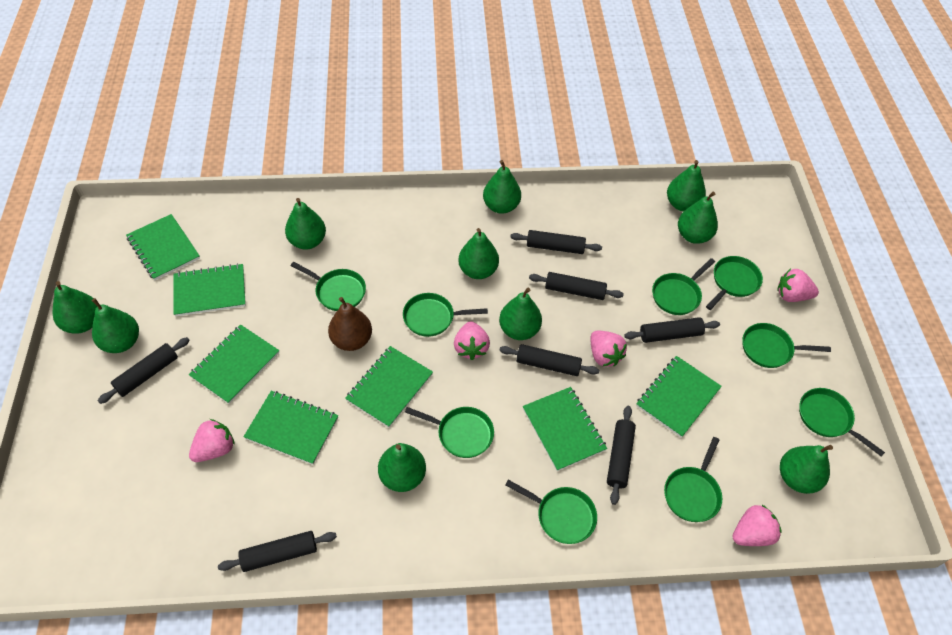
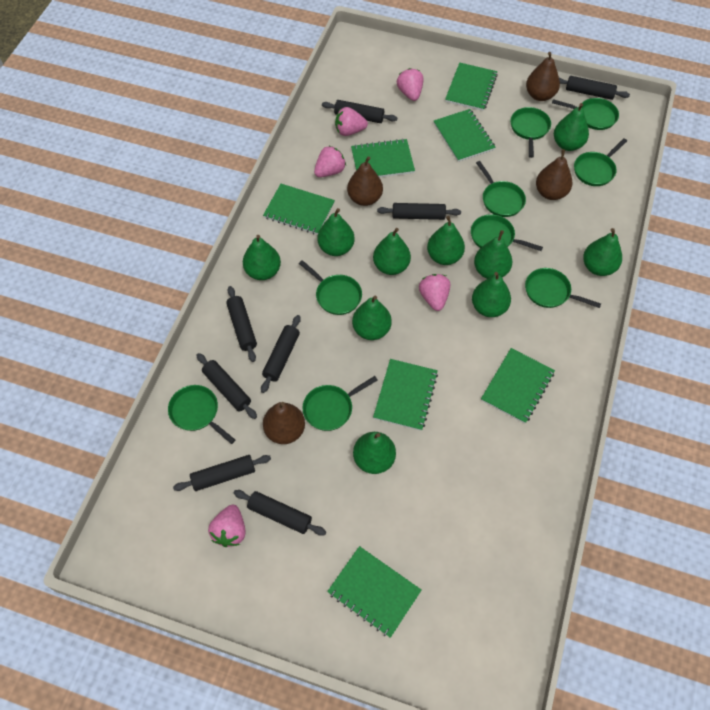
black rolling pin: 7 -> 8
brown pear: 1 -> 4

